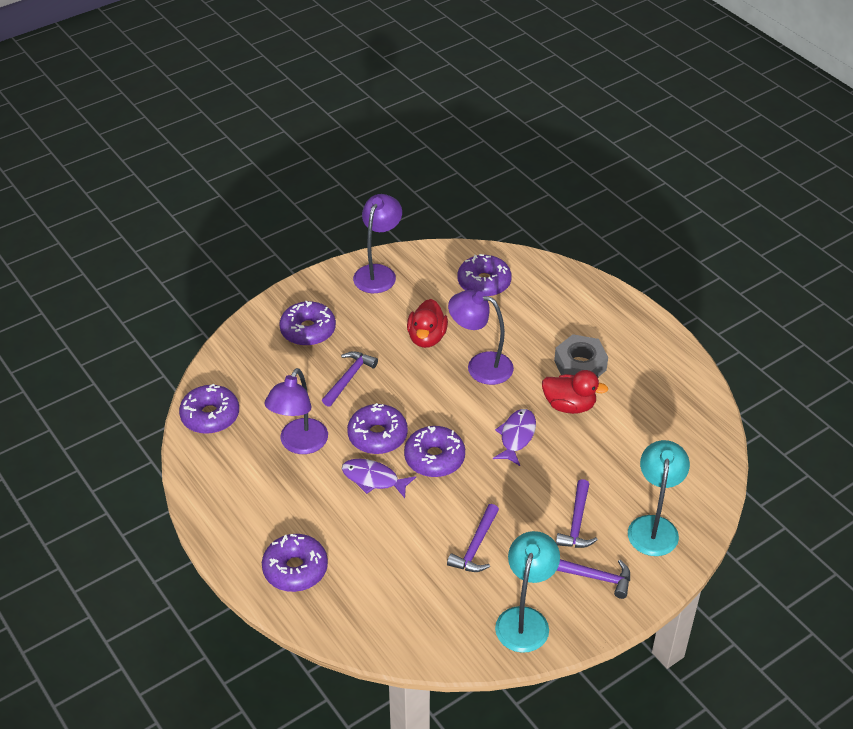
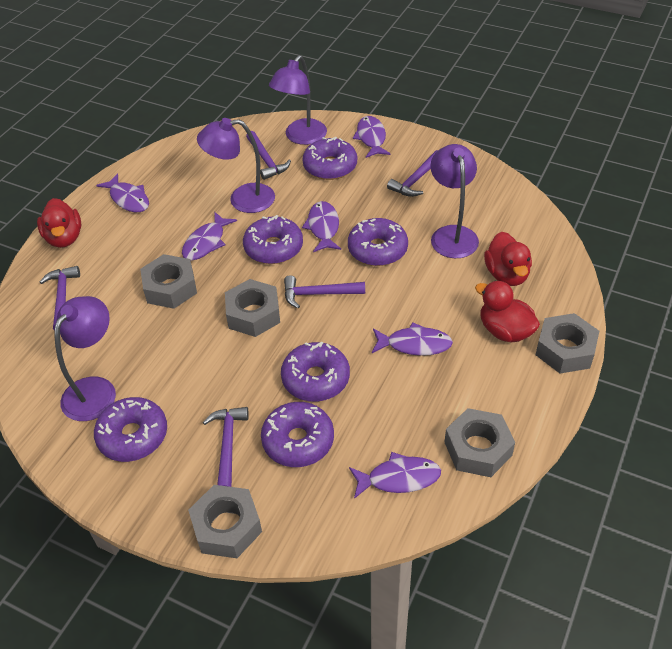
grey nut: 1 -> 5
purple fish: 2 -> 6
purple hammer: 4 -> 5
purple lamp: 3 -> 4
red duck: 2 -> 3
turquoise lamp: 2 -> 0

